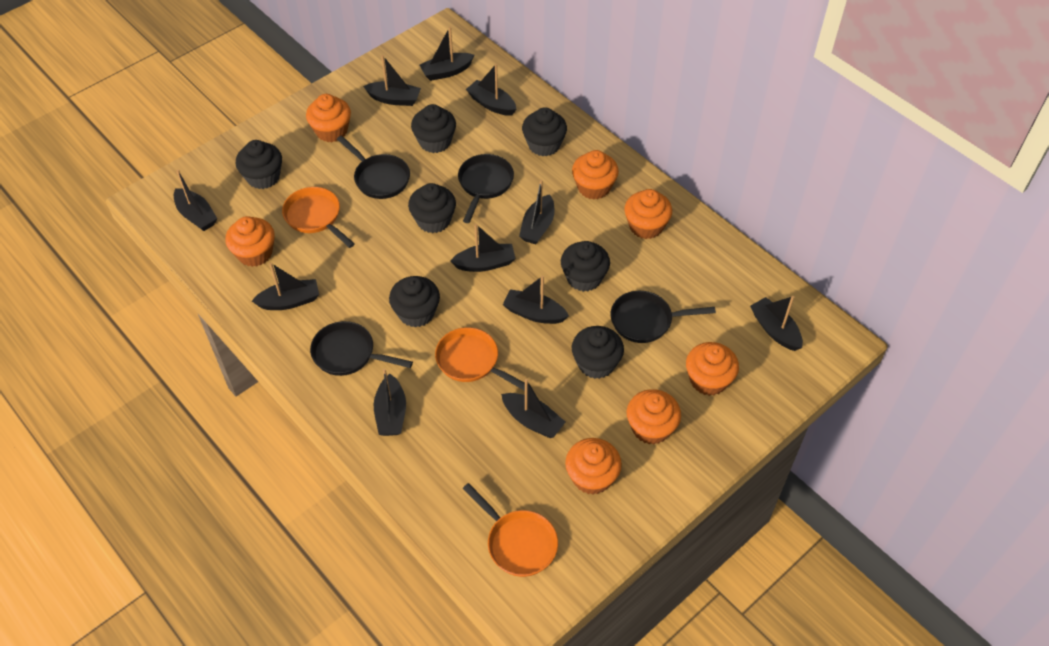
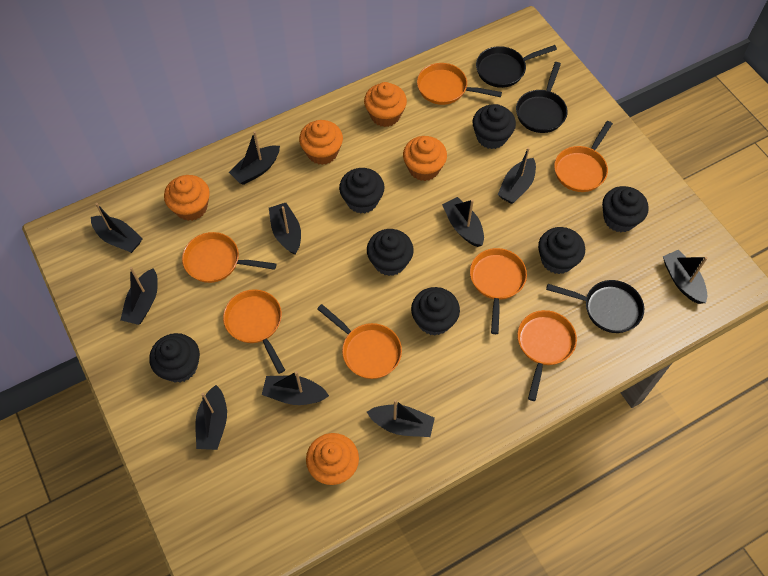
black boat: 11 -> 10
black pan: 4 -> 3
orange cupcake: 7 -> 5
orange pan: 3 -> 7

